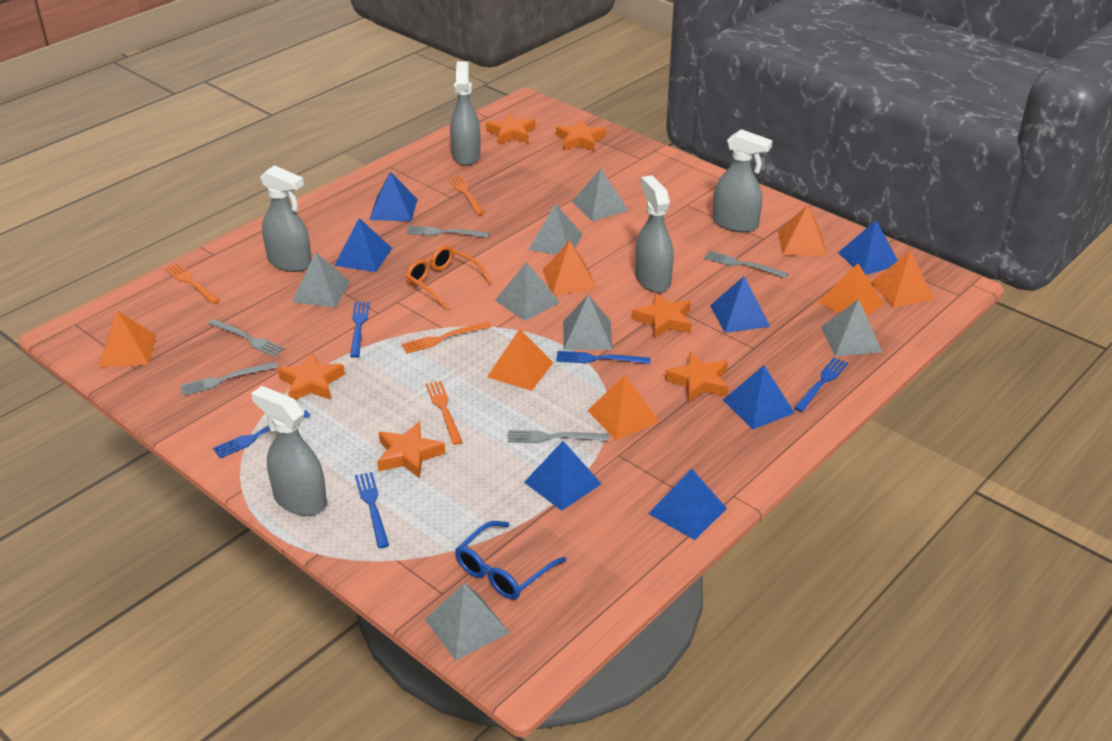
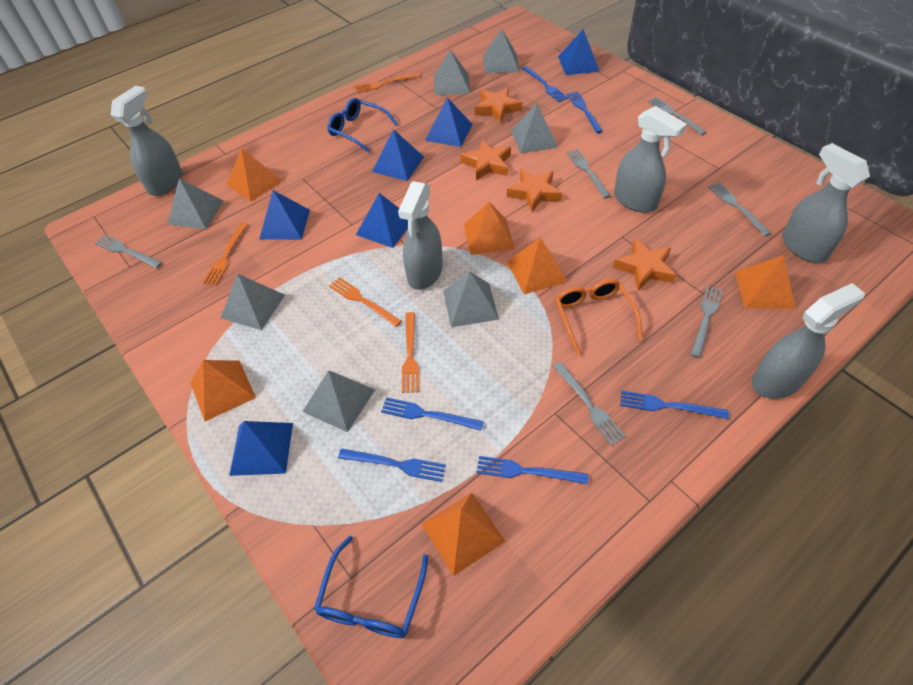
blue fork: 5 -> 6
blue glasses: 1 -> 2
blue pyramid: 7 -> 6
grey fork: 5 -> 6
orange pyramid: 7 -> 6
orange star: 6 -> 4

